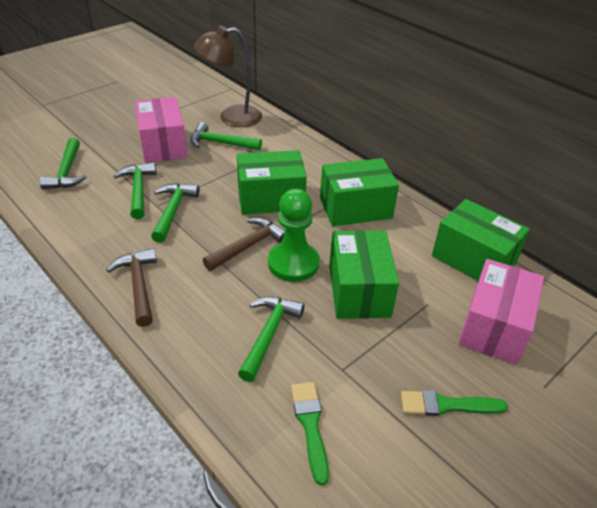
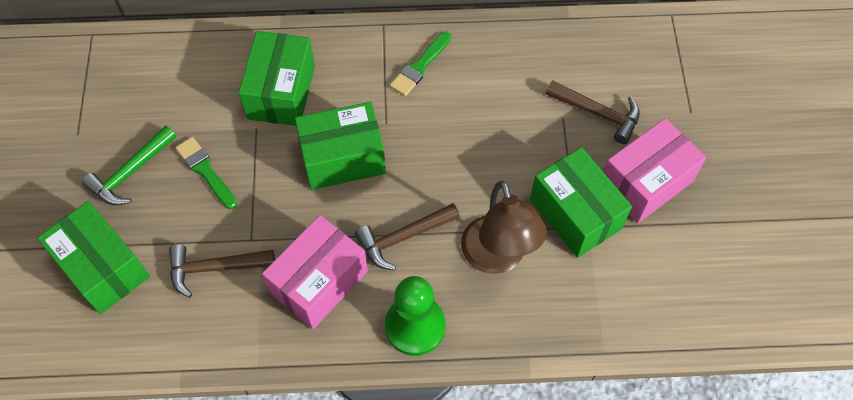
brown hammer: 2 -> 3
green hammer: 5 -> 1

